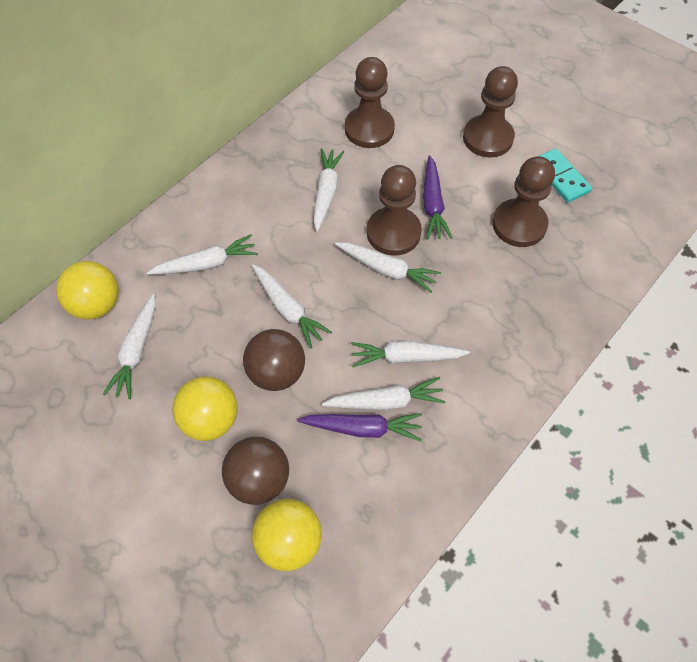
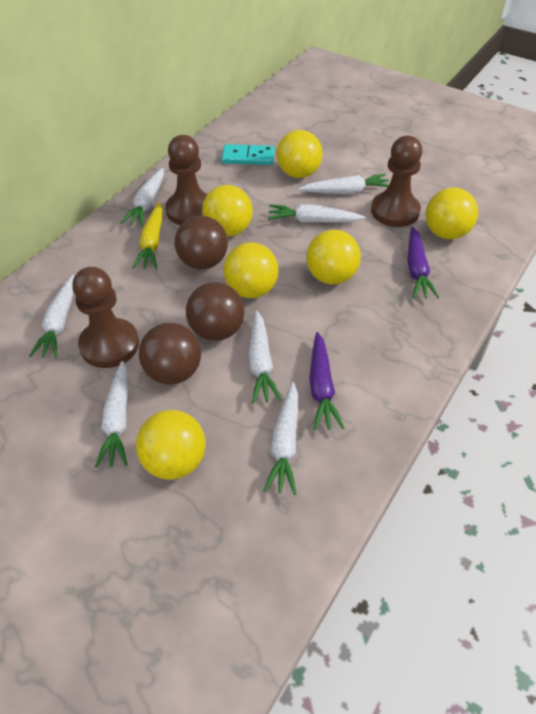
brown ball: 2 -> 3
brown pawn: 4 -> 3
yellow ball: 3 -> 6
yellow carrot: 0 -> 1

